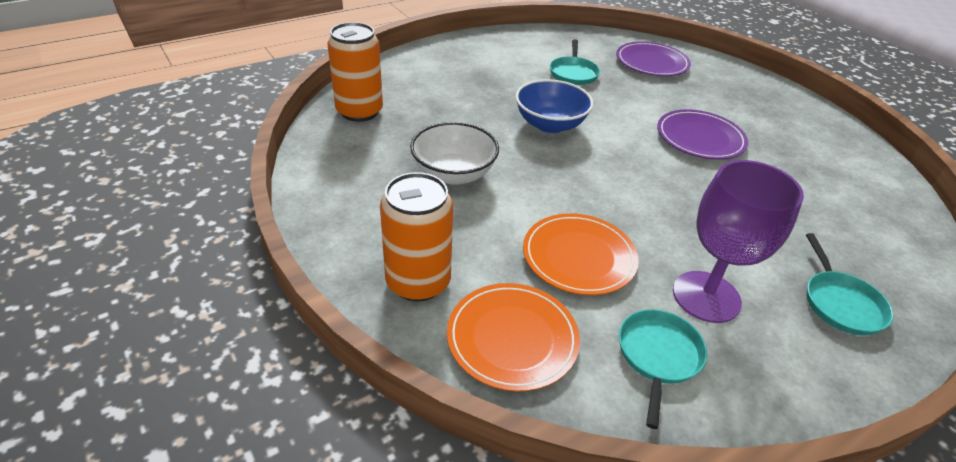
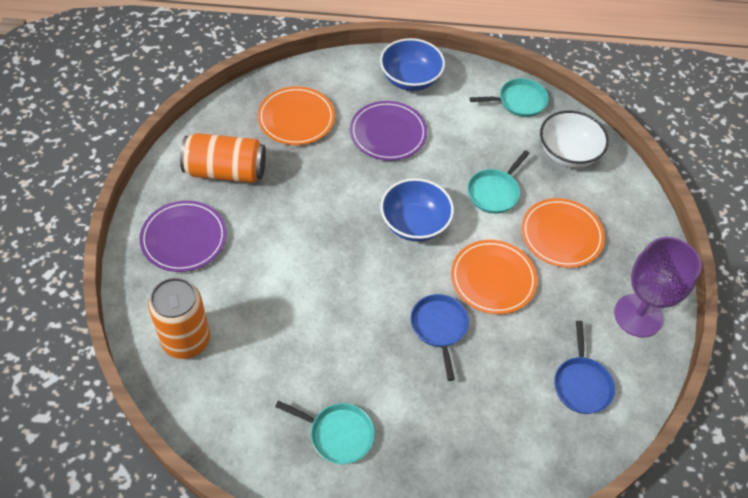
blue bowl: 1 -> 2
blue pan: 0 -> 2
orange plate: 2 -> 3

